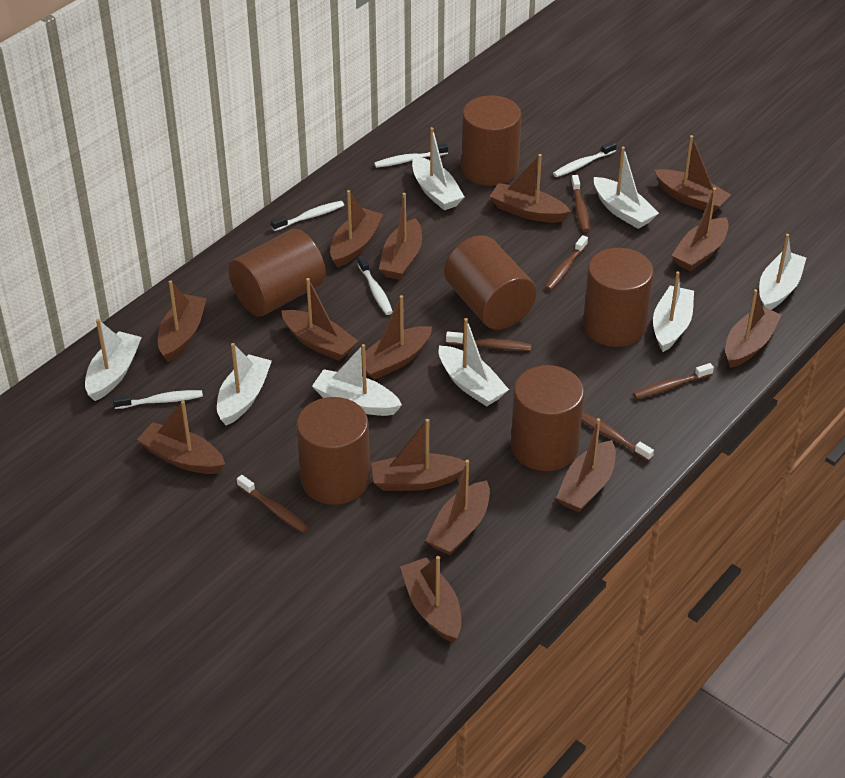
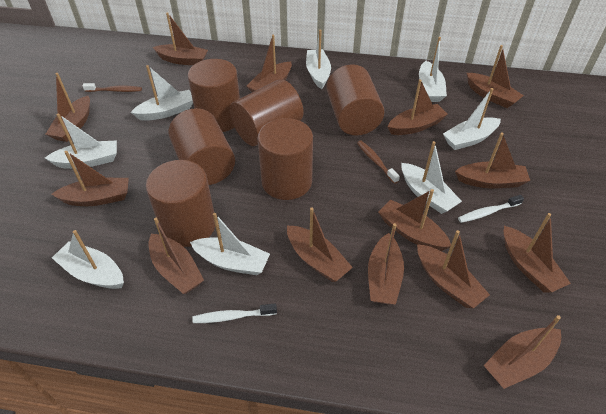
brown toothbrush: 6 -> 2
white toothbrush: 5 -> 2

